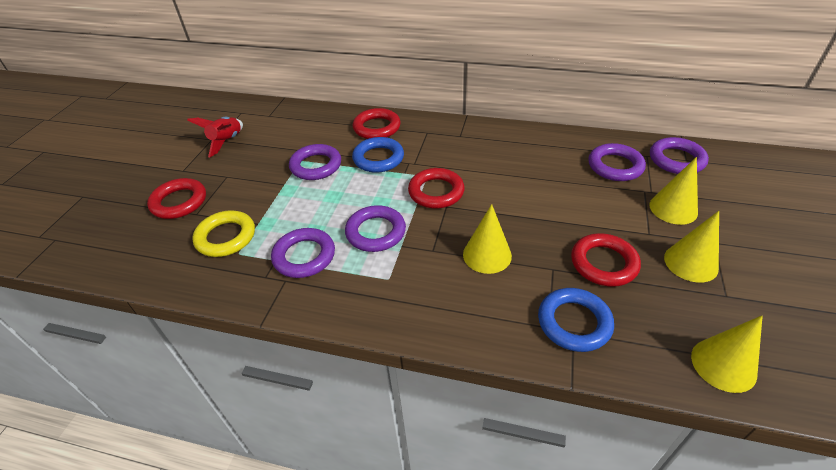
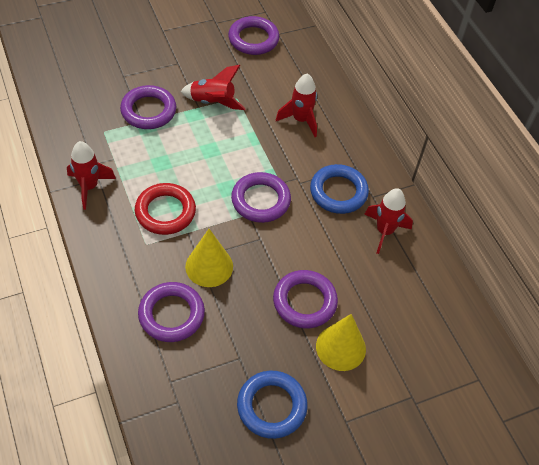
red ring: 4 -> 1
red rocket: 1 -> 4
yellow cone: 4 -> 2
yellow ring: 1 -> 0

